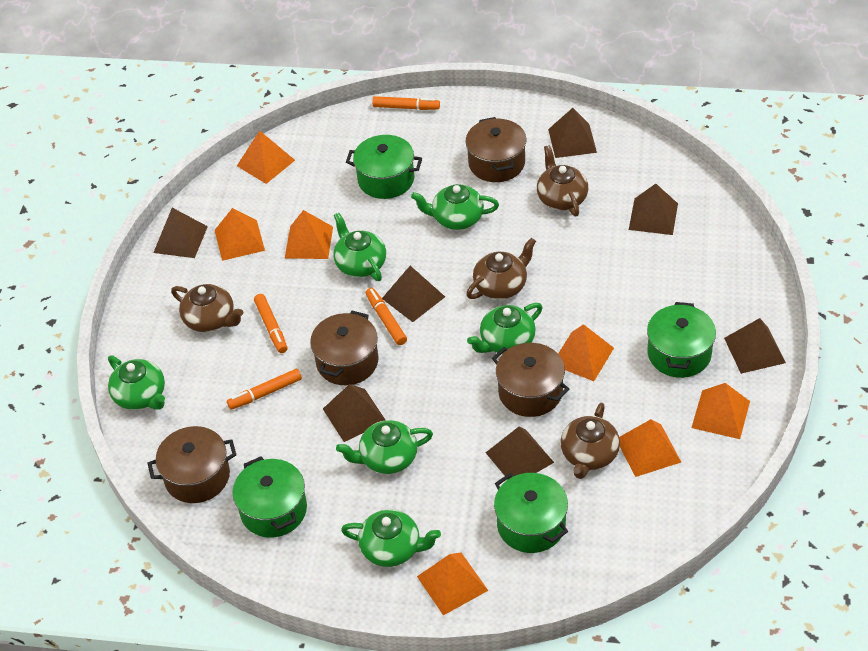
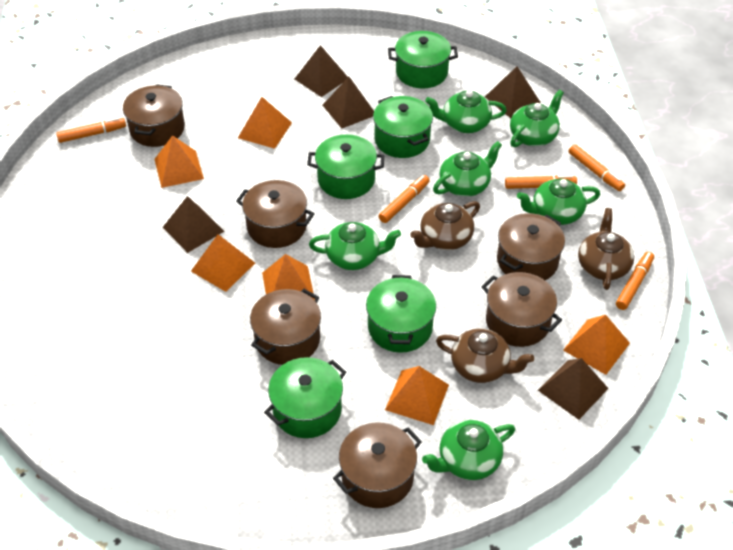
brown pot: 4 -> 6
brown pyramid: 7 -> 5
brown teapot: 4 -> 3
green pot: 4 -> 5
orange marker: 4 -> 5
orange pyramid: 7 -> 6

